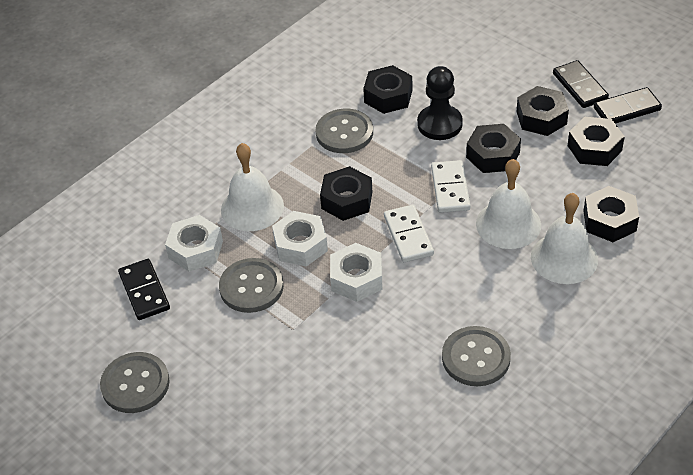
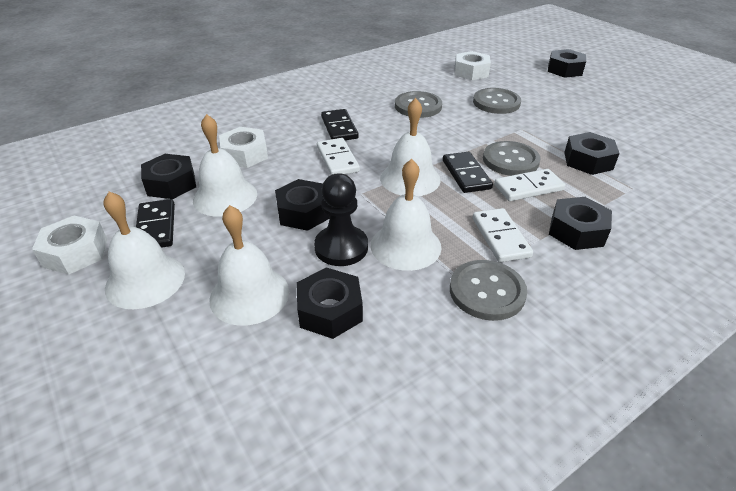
white bell: 3 -> 5
white domino: 2 -> 3

